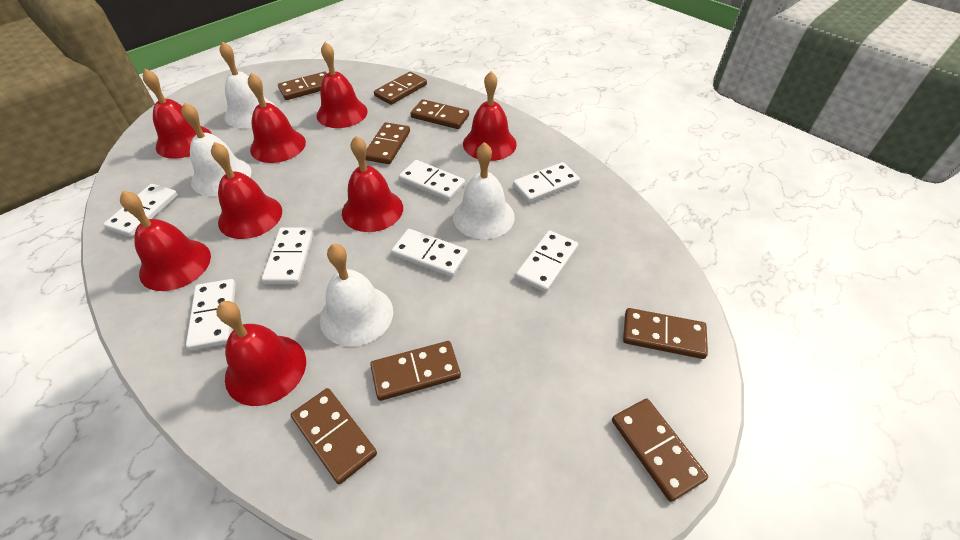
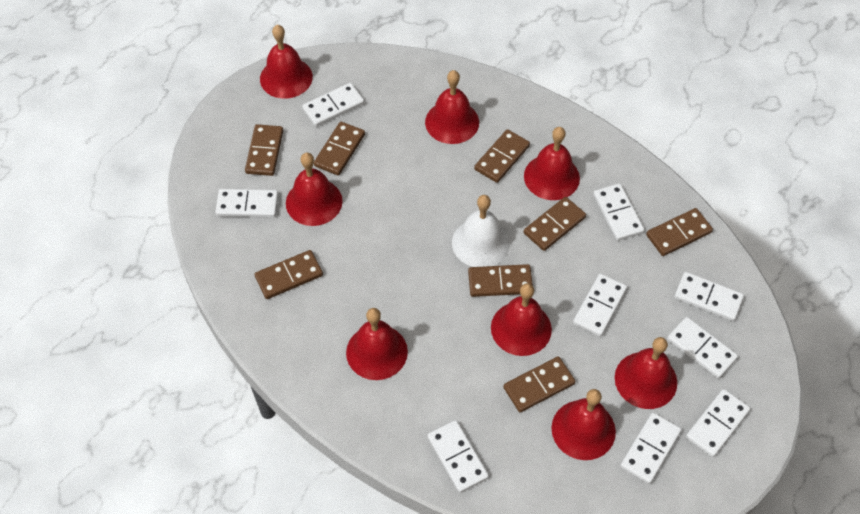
white bell: 4 -> 1
white domino: 7 -> 9

